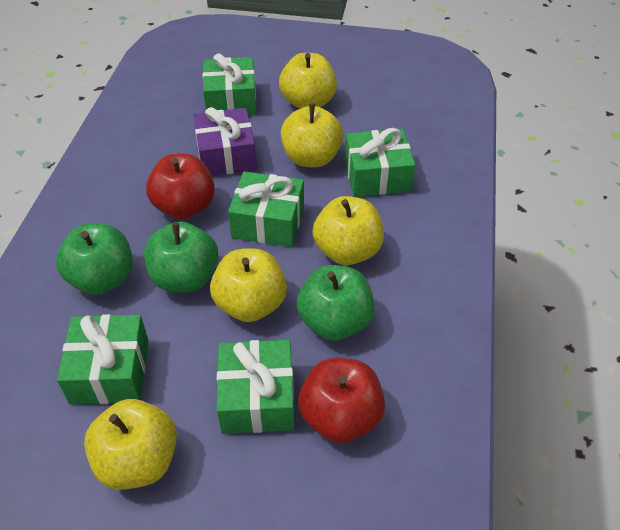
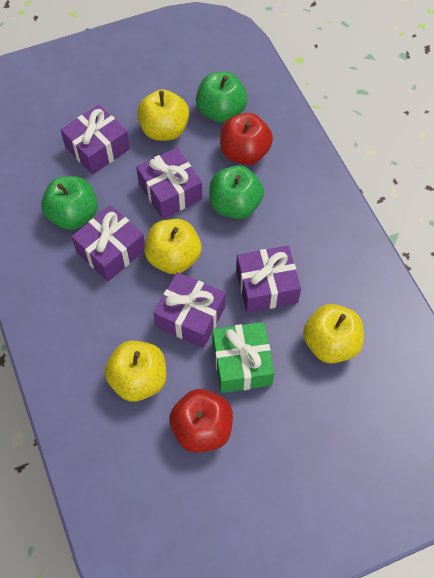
green gift: 5 -> 1
purple gift: 1 -> 5
yellow apple: 5 -> 4

